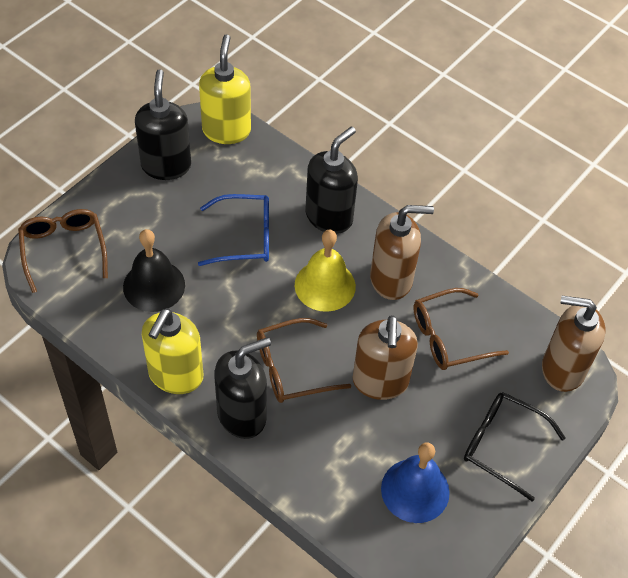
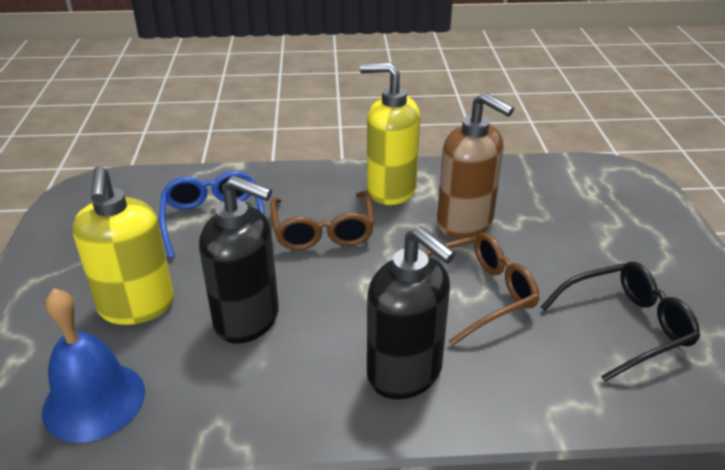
black bell: 1 -> 0
black soap dispenser: 3 -> 2
brown glasses: 3 -> 2
brown soap dispenser: 3 -> 1
yellow bell: 1 -> 0

